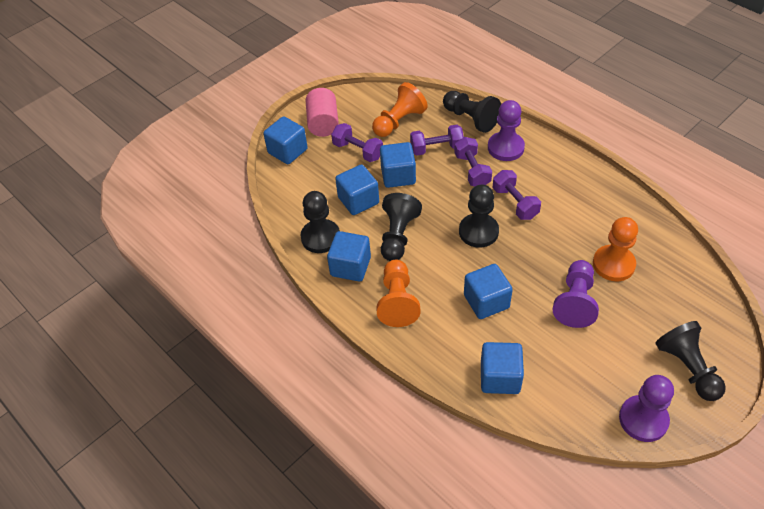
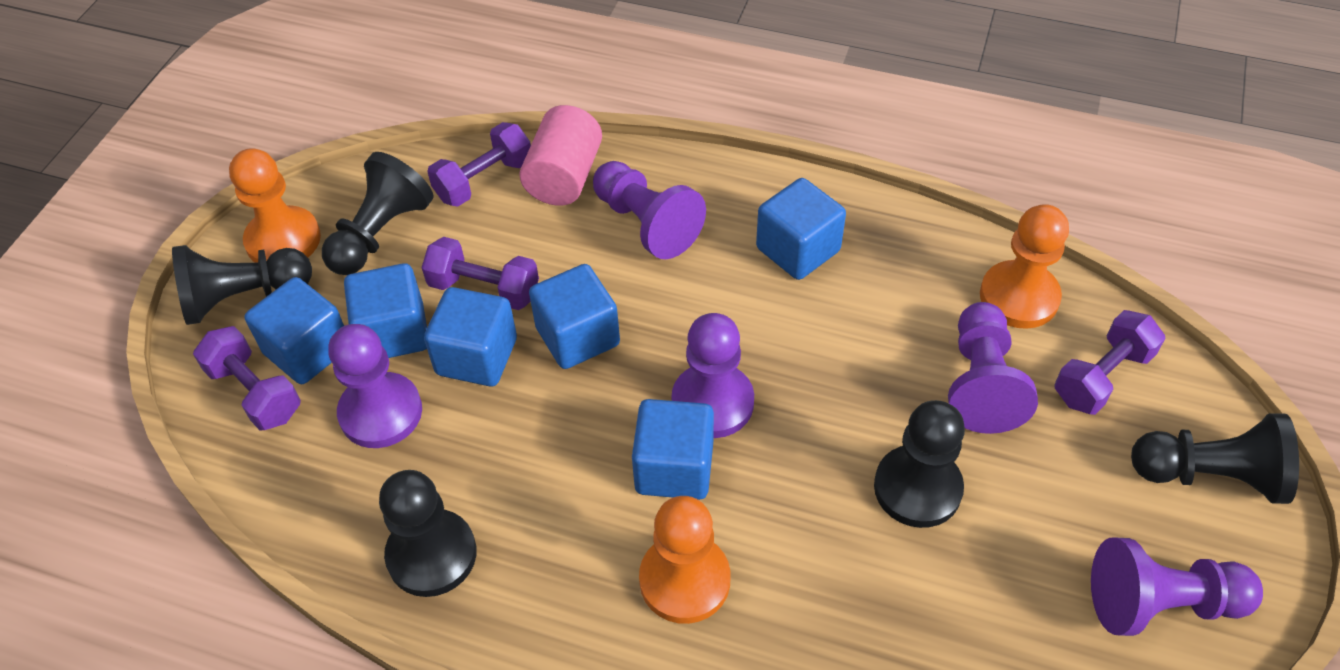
purple pawn: 3 -> 5

